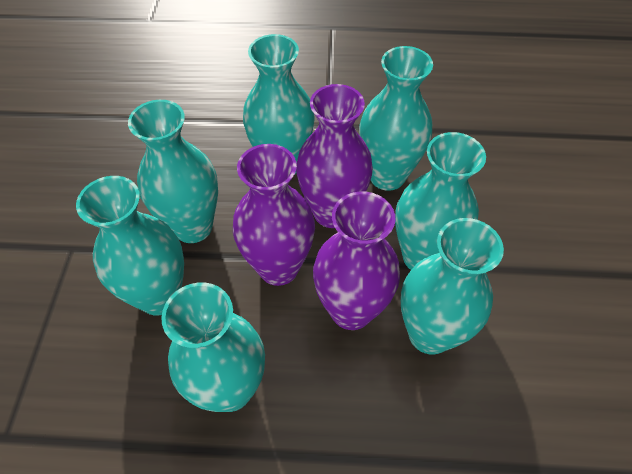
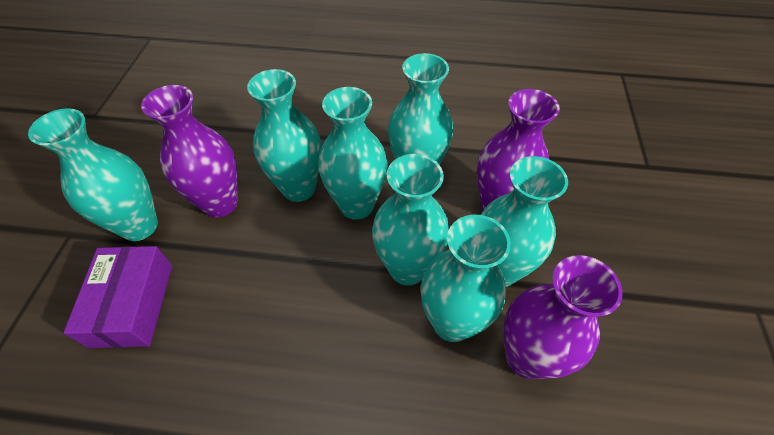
purple box: 0 -> 1

